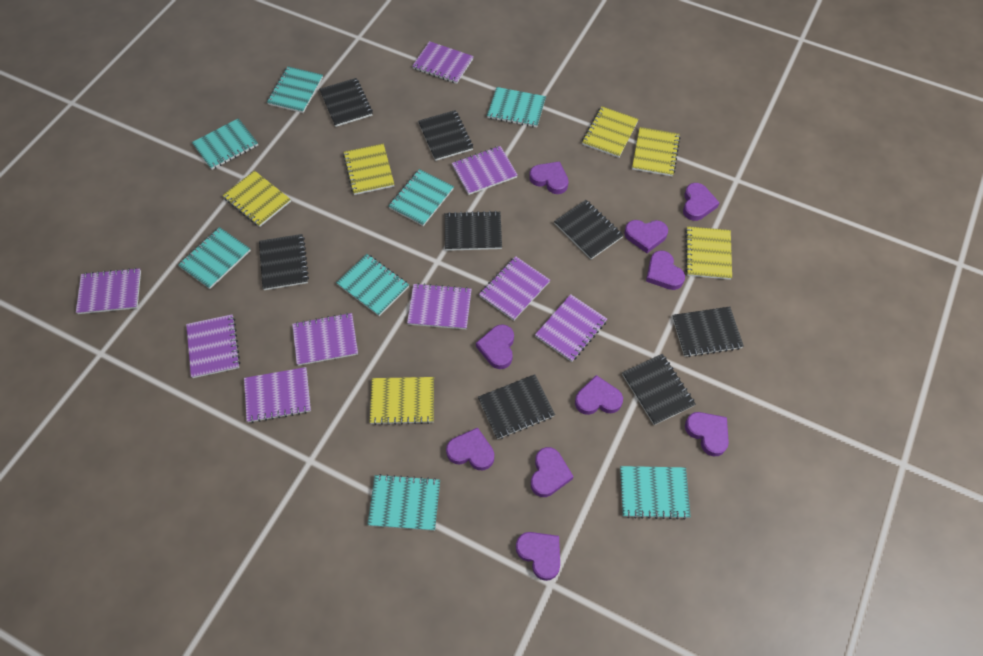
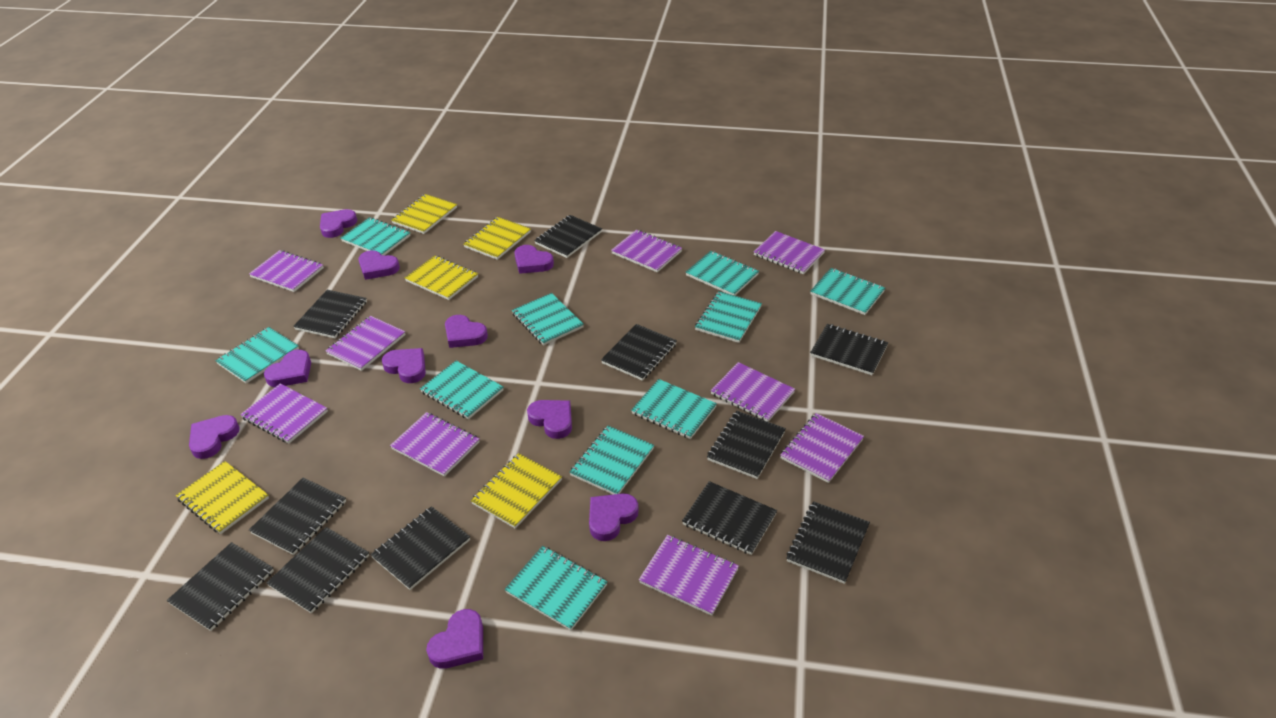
black notebook: 8 -> 11
turquoise notebook: 8 -> 10
yellow notebook: 6 -> 5

